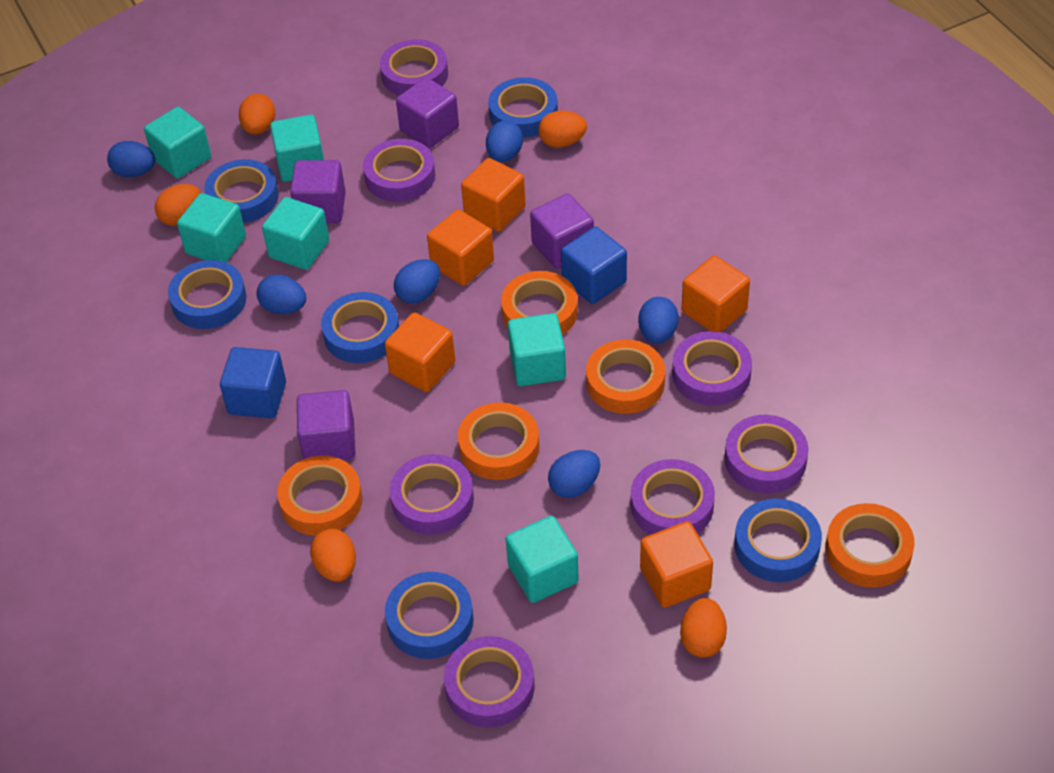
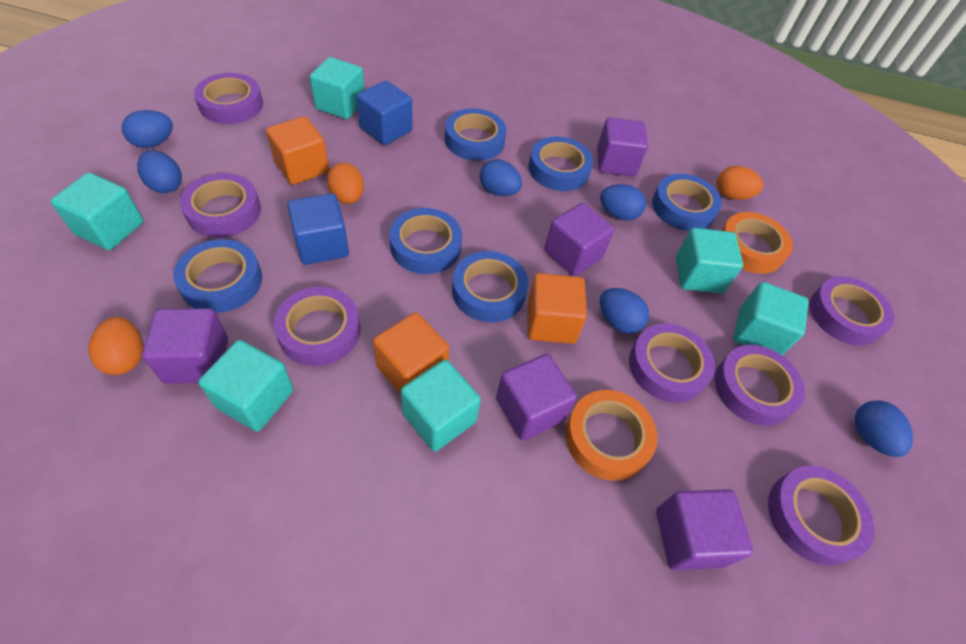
orange cube: 5 -> 3
orange egg: 5 -> 3
orange tape: 5 -> 2
purple cube: 4 -> 5

